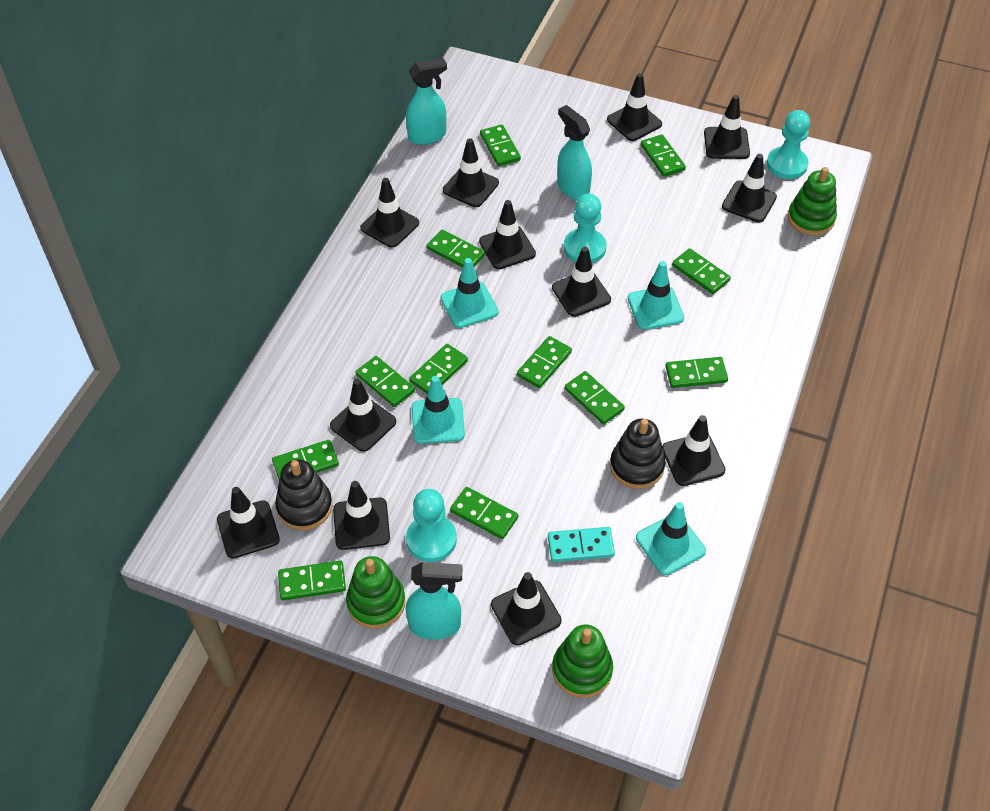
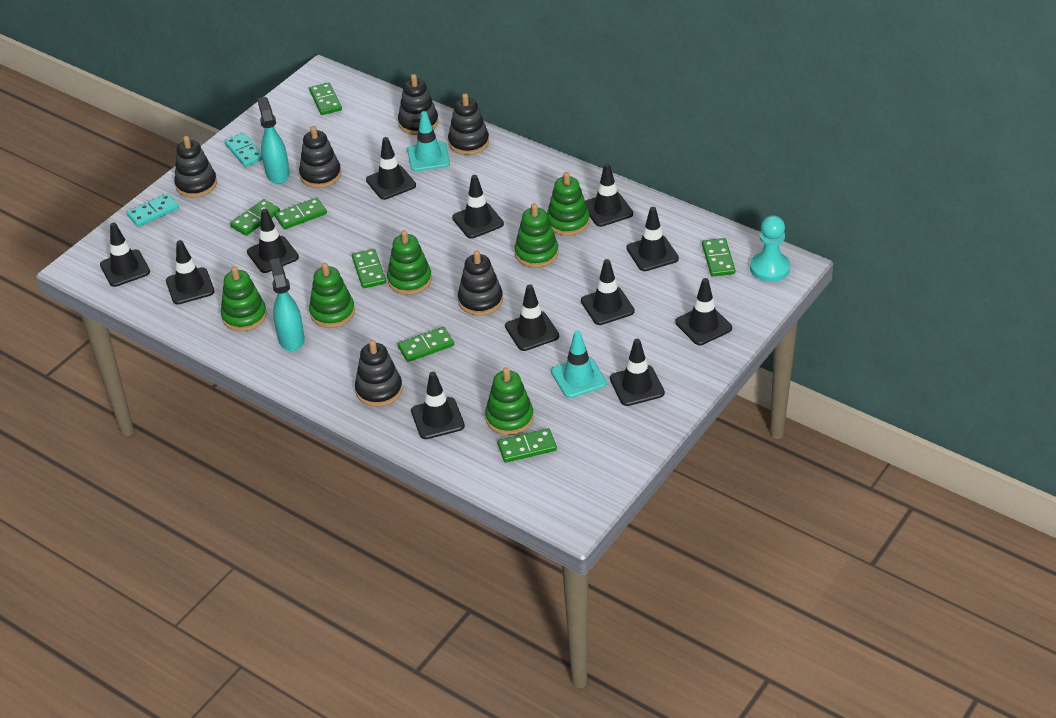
black stacking toy: 2 -> 6
green domino: 12 -> 7
green stacking toy: 3 -> 6
turquoise domino: 1 -> 2
turquoise pawn: 3 -> 1
turquoise spray bottle: 3 -> 2
turquoise traffic cone: 4 -> 2

